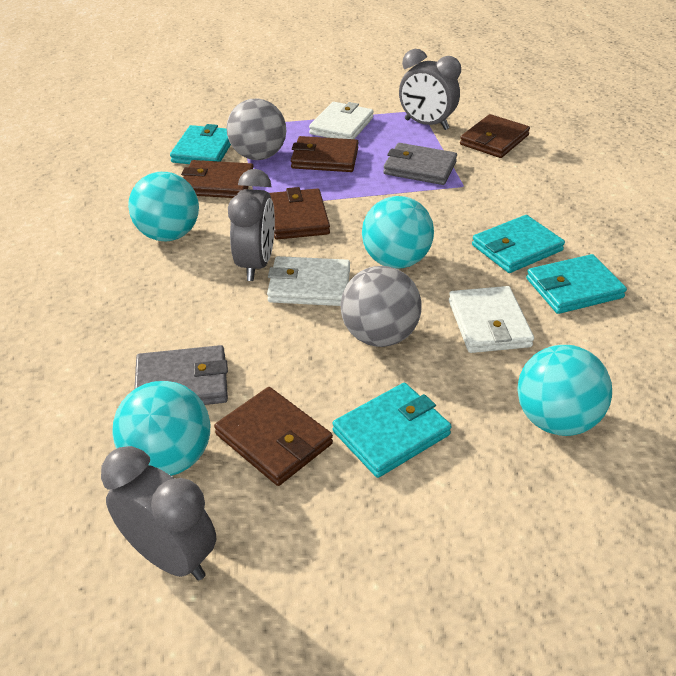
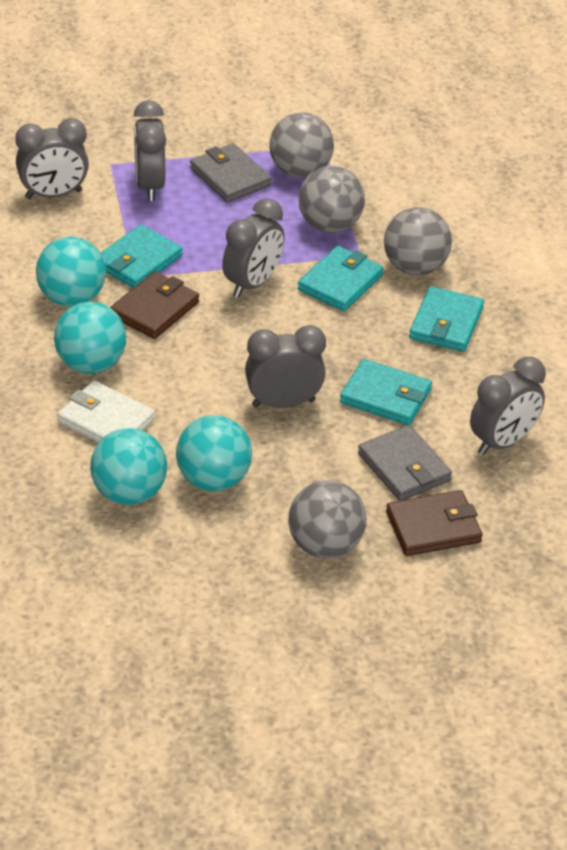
brown wallet: 5 -> 2
grey ball: 2 -> 4
grey clock: 3 -> 5
white wallet: 3 -> 1

